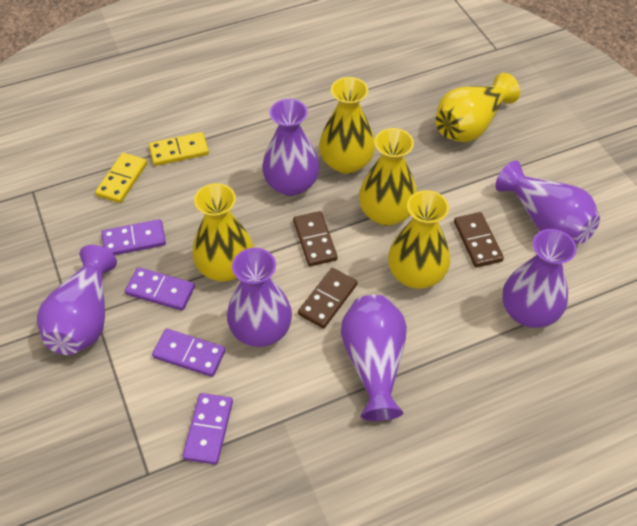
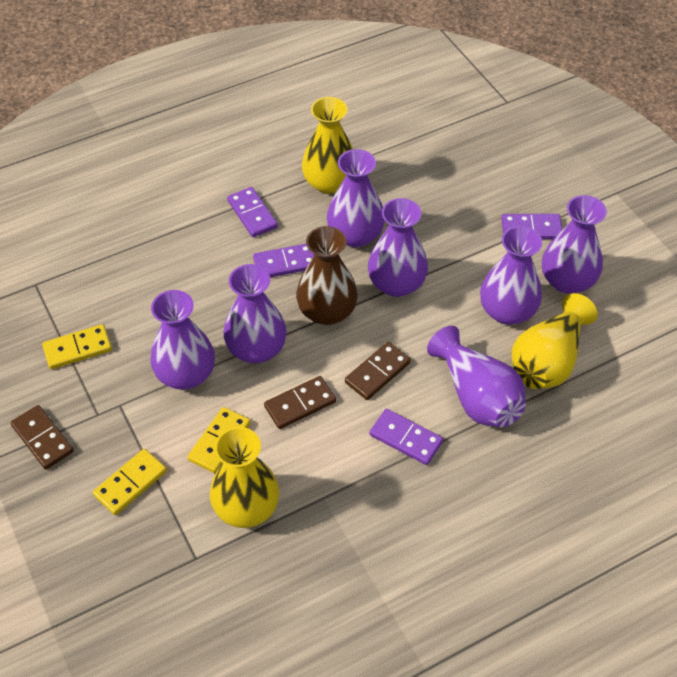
brown vase: 0 -> 1
purple vase: 6 -> 7
yellow domino: 2 -> 3
yellow vase: 5 -> 3

